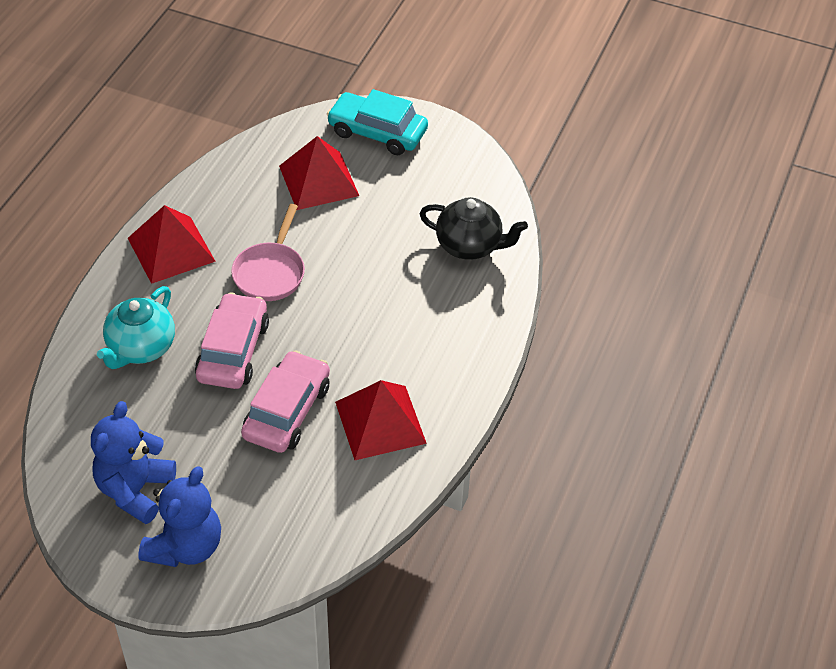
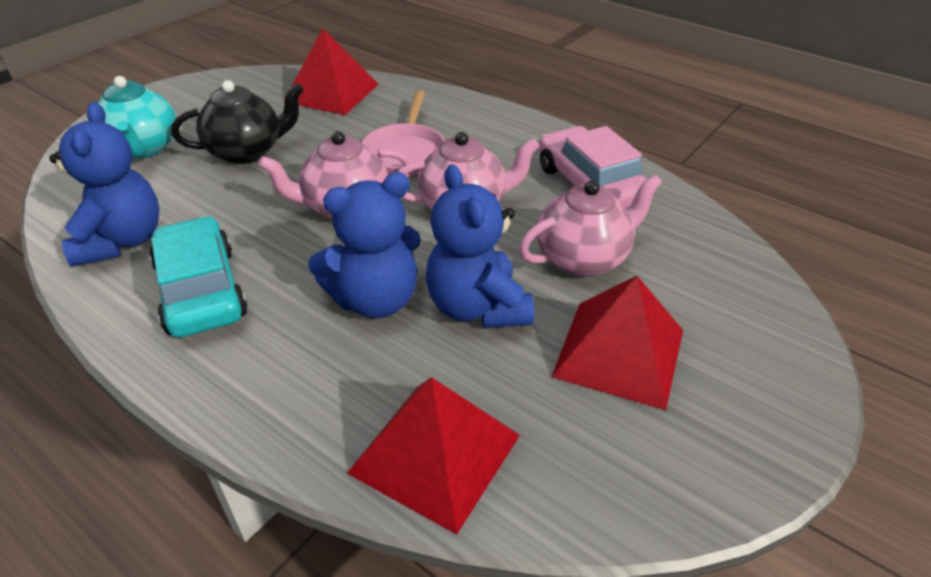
blue teddy bear: 2 -> 3
pink car: 2 -> 1
pink teapot: 0 -> 3

